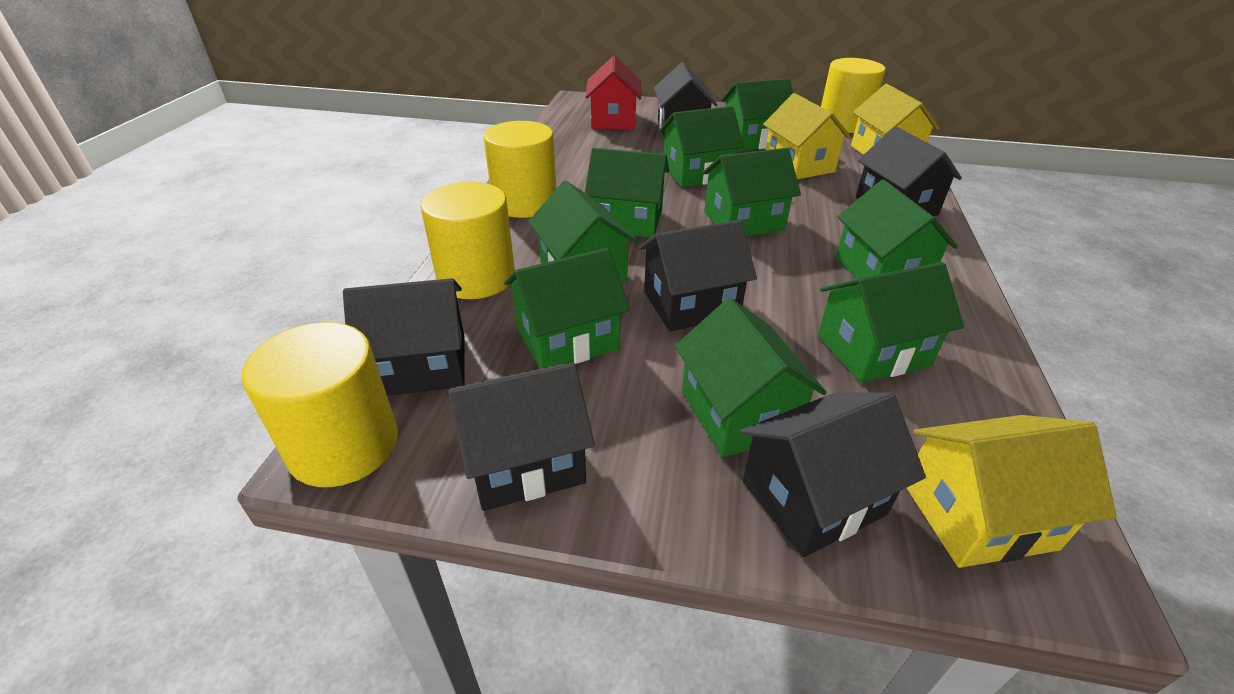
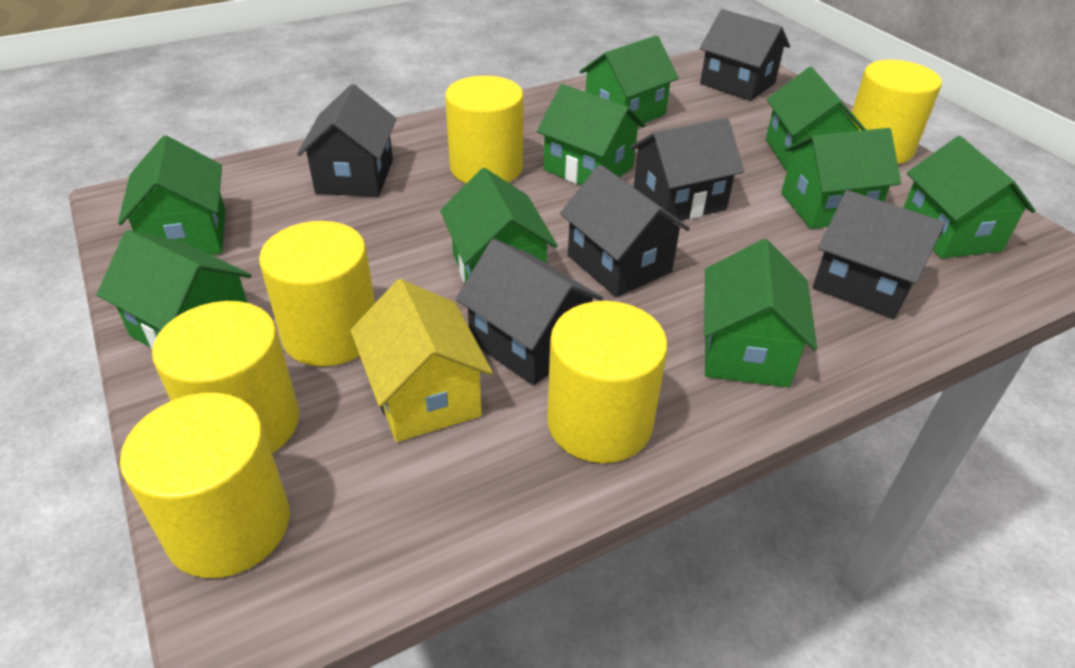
red house: 1 -> 0
yellow cylinder: 4 -> 6
yellow house: 3 -> 1

